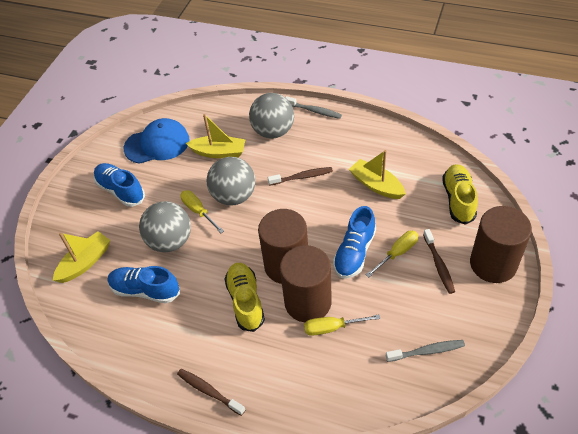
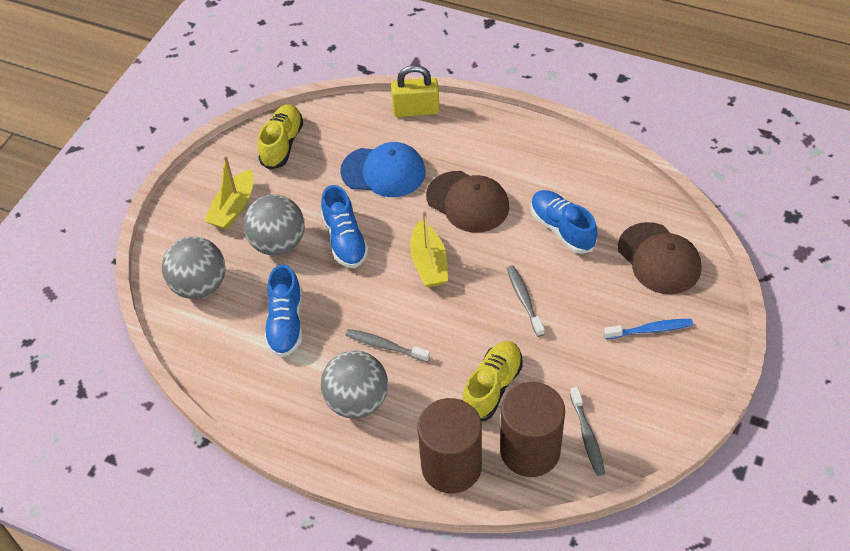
blue toothbrush: 0 -> 1
brown cap: 0 -> 2
brown cylinder: 3 -> 2
brown toothbrush: 3 -> 0
grey toothbrush: 2 -> 3
yellow boat: 3 -> 2
yellow padlock: 0 -> 1
yellow screwdriver: 3 -> 0

